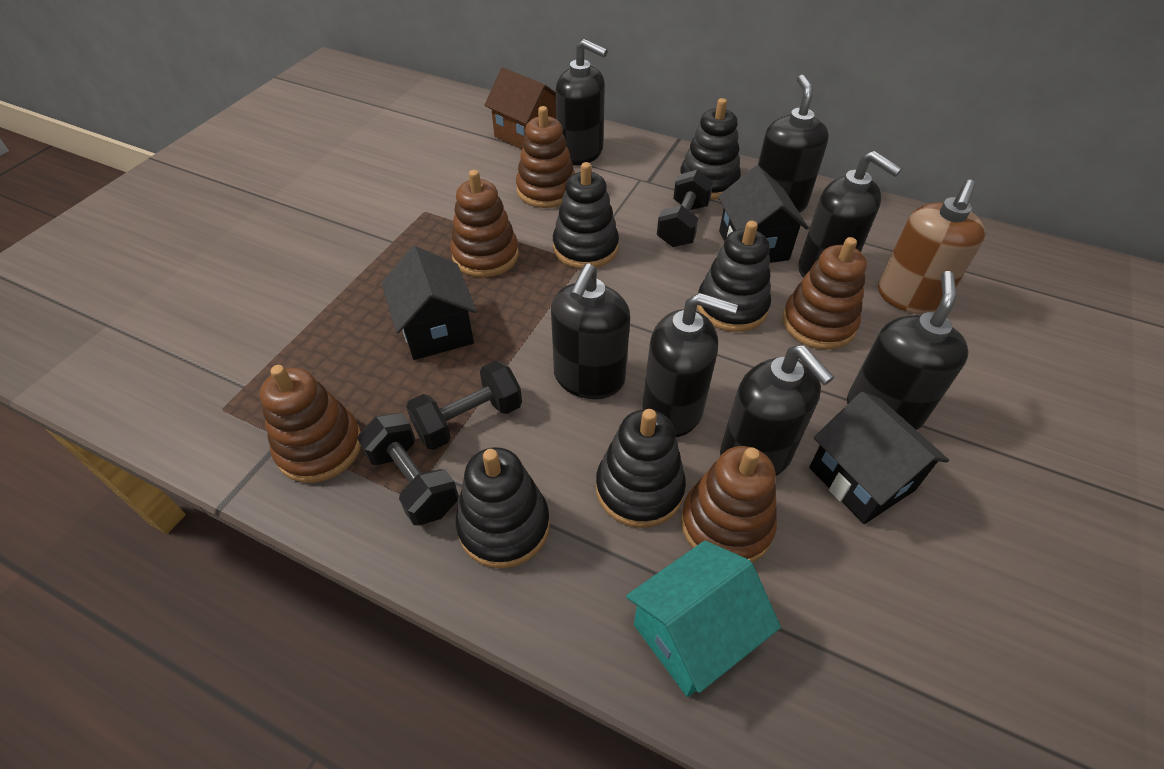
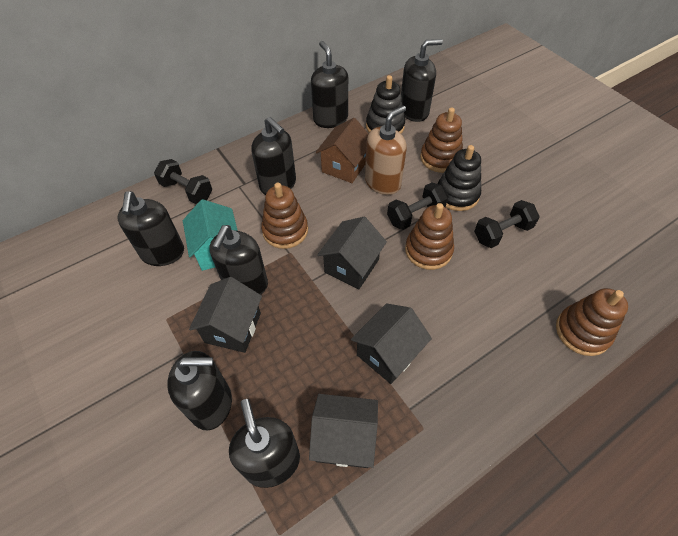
black house: 3 -> 4
black stacking toy: 5 -> 2
brown stacking toy: 5 -> 4

